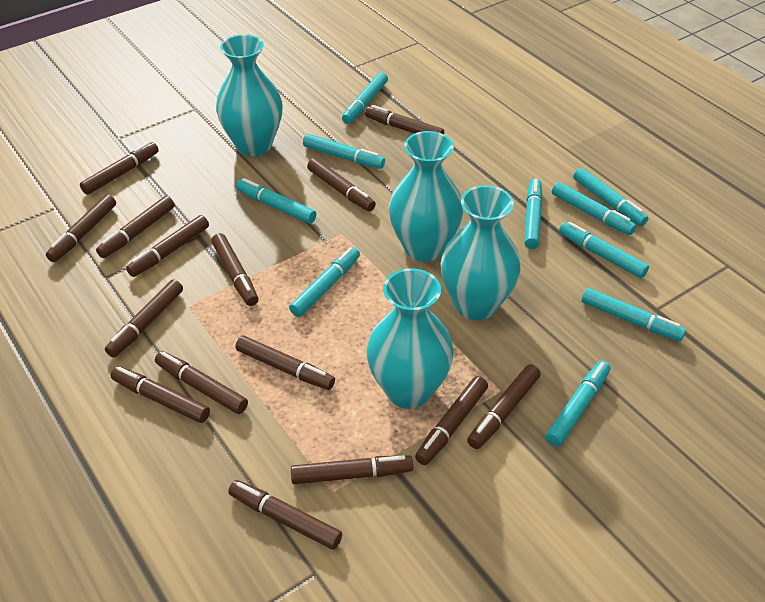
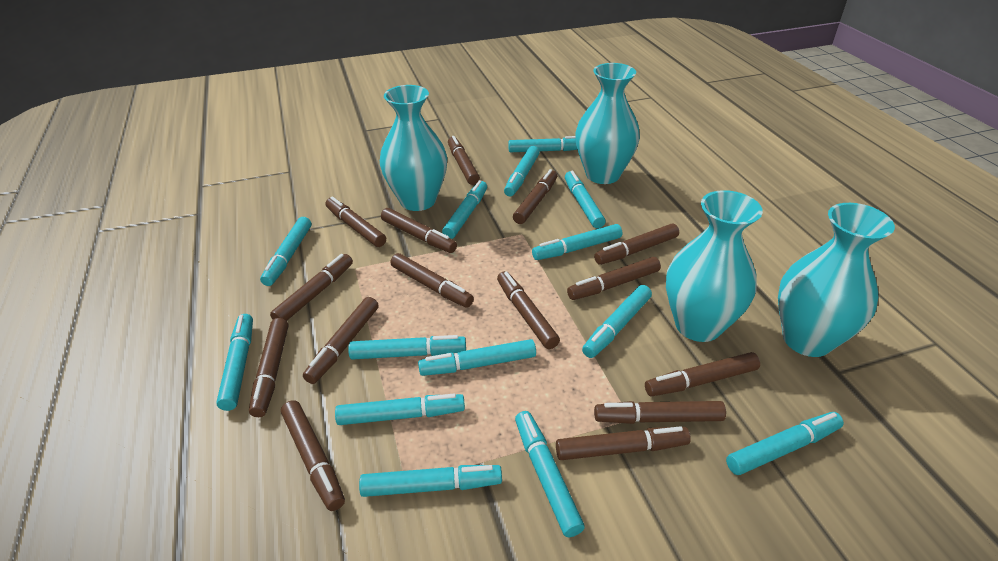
turquoise marker: 10 -> 14

